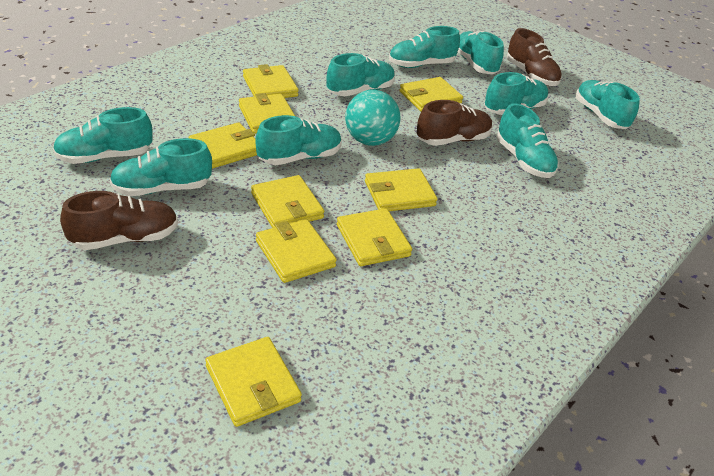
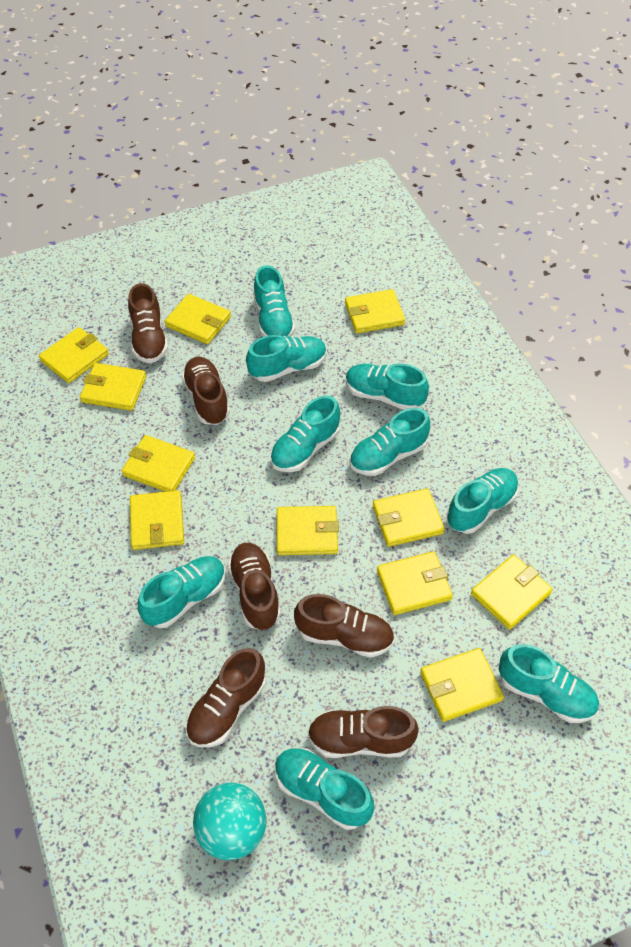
brown shoe: 3 -> 6
yellow wallet: 9 -> 11

